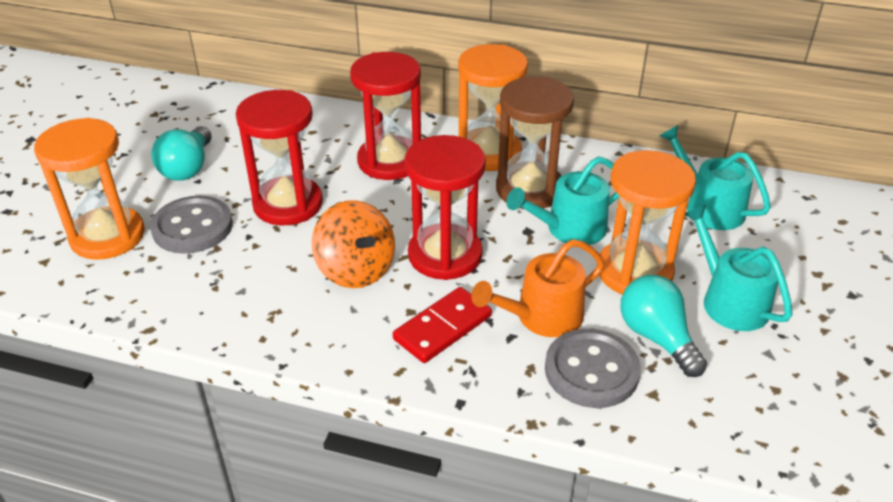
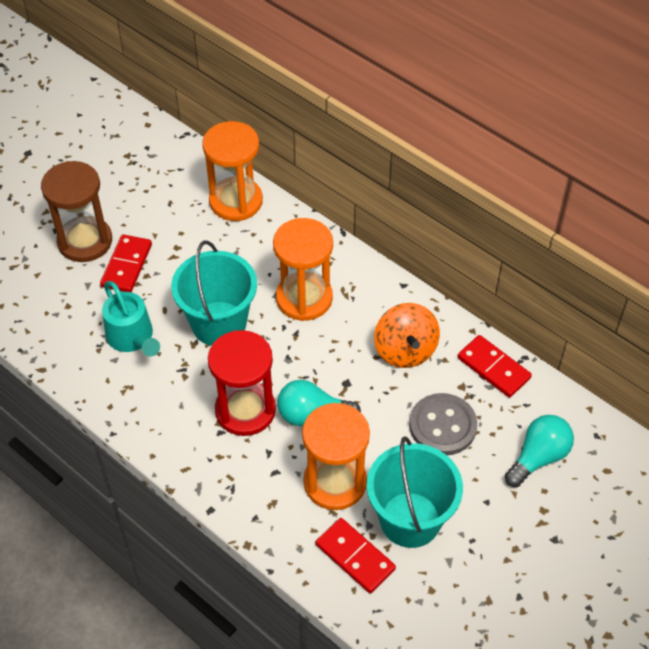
grey button: 2 -> 1
orange watering can: 1 -> 0
red domino: 1 -> 3
red hourglass: 3 -> 1
turquoise bucket: 0 -> 2
turquoise watering can: 3 -> 1

